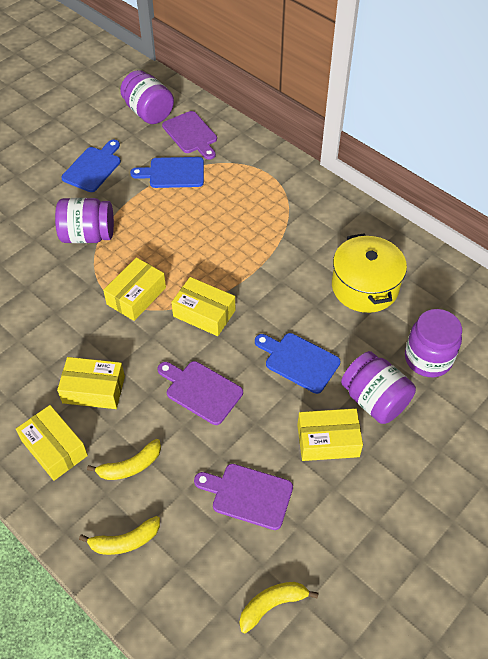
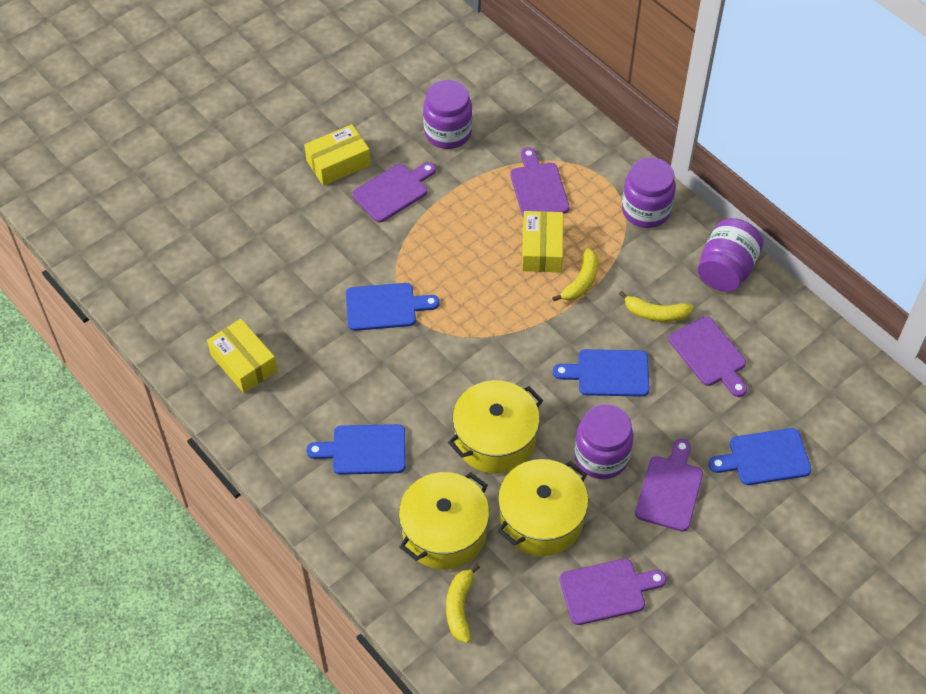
blue cutting board: 3 -> 4
purple cutting board: 3 -> 5
yellow box: 5 -> 3
yellow pot: 1 -> 3

